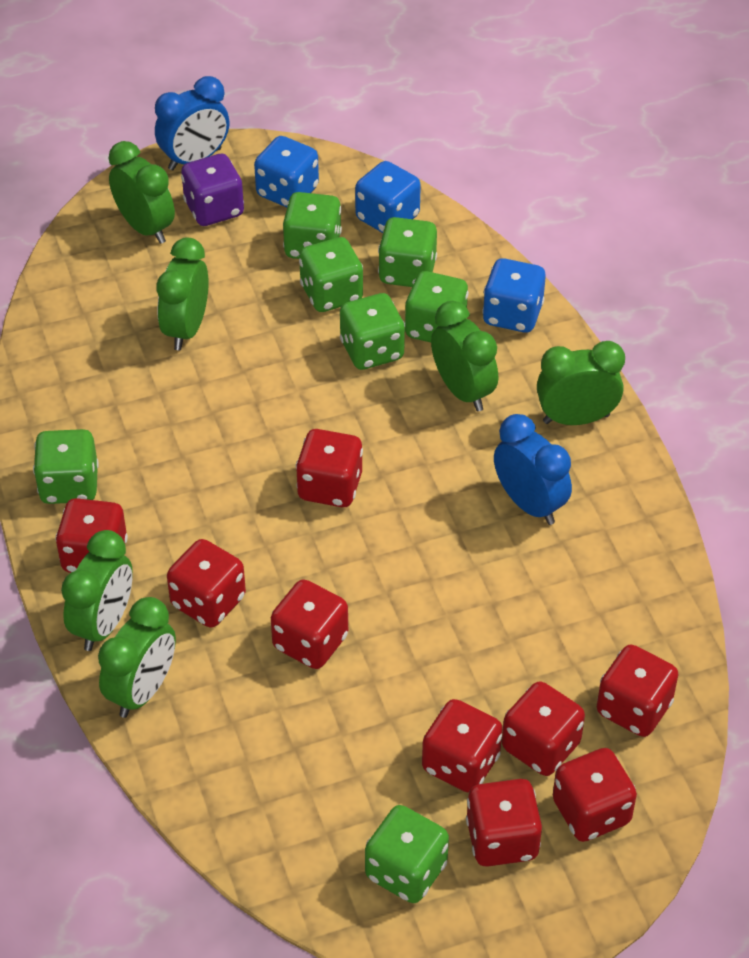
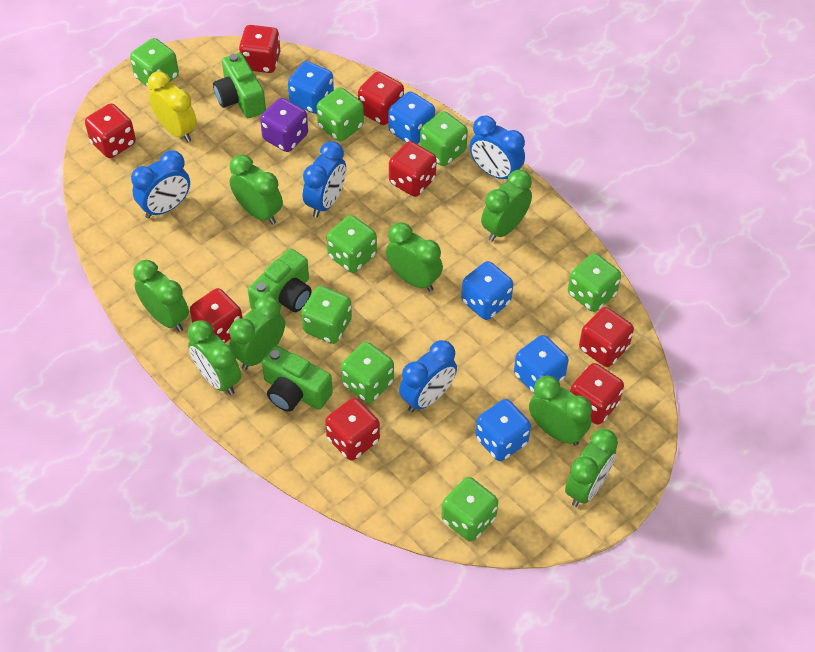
blue clock: 2 -> 4
blue dice: 3 -> 5
green camera: 0 -> 3
green clock: 6 -> 8
green dice: 7 -> 8
red dice: 9 -> 8
yellow clock: 0 -> 1

